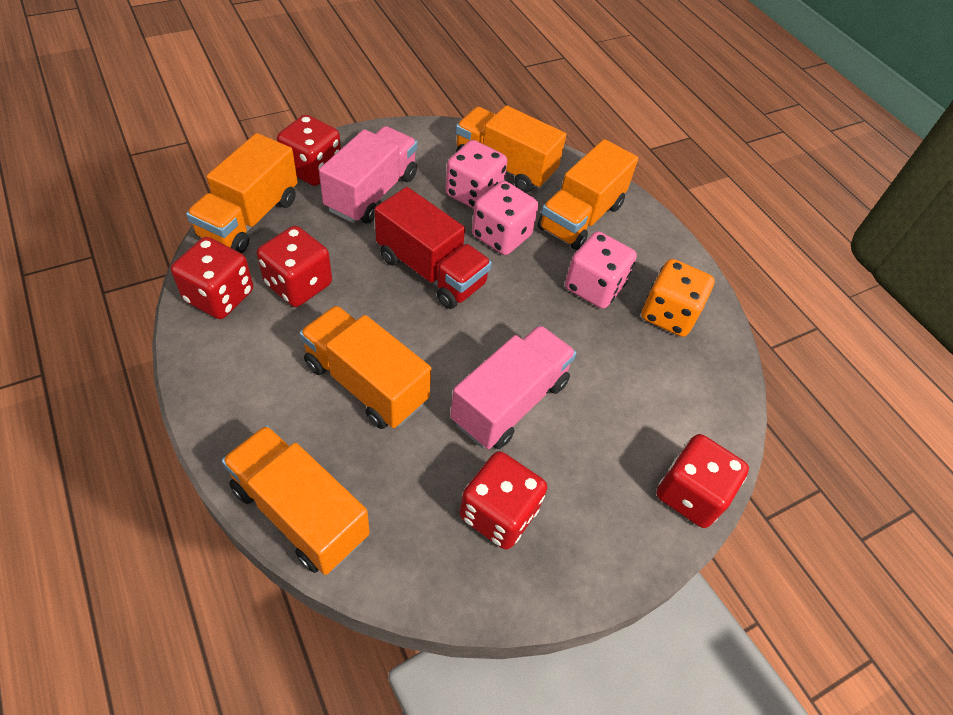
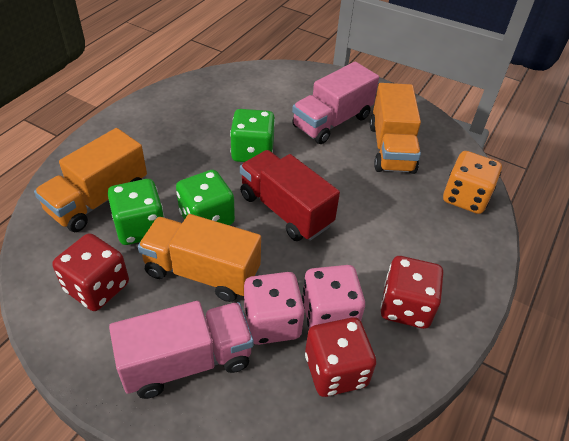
green dice: 0 -> 3
orange truck: 5 -> 3
pink dice: 3 -> 2
red dice: 5 -> 3

